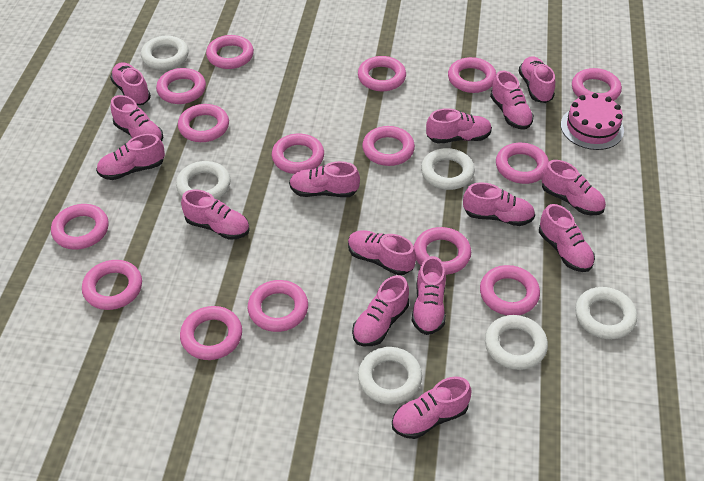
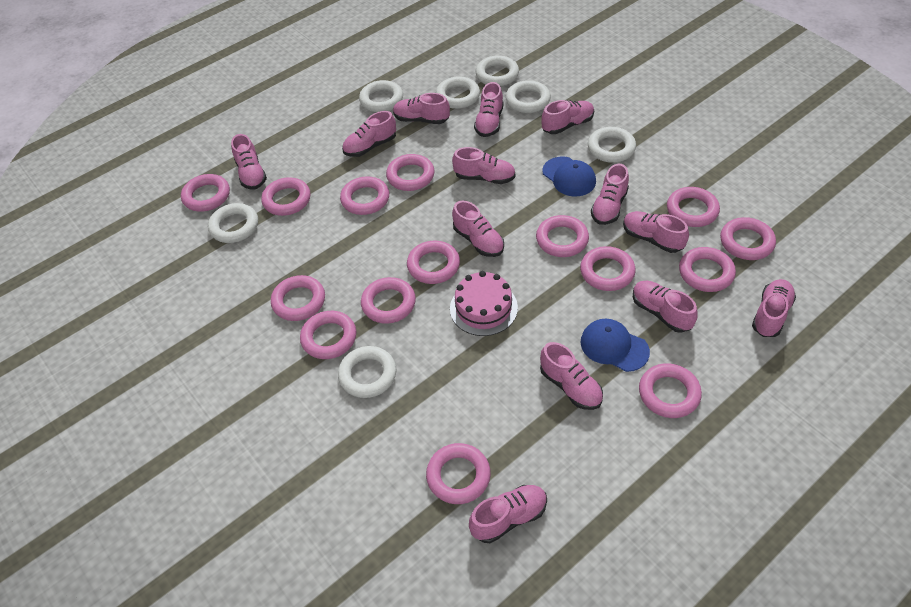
blue cap: 0 -> 2
pink shoe: 15 -> 13
white ring: 6 -> 7

